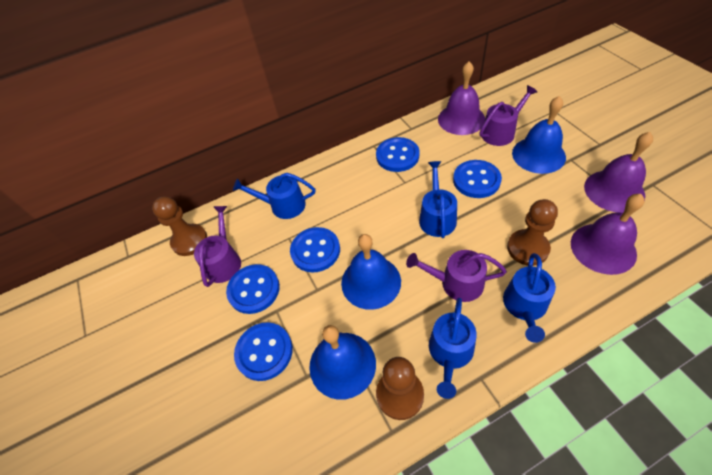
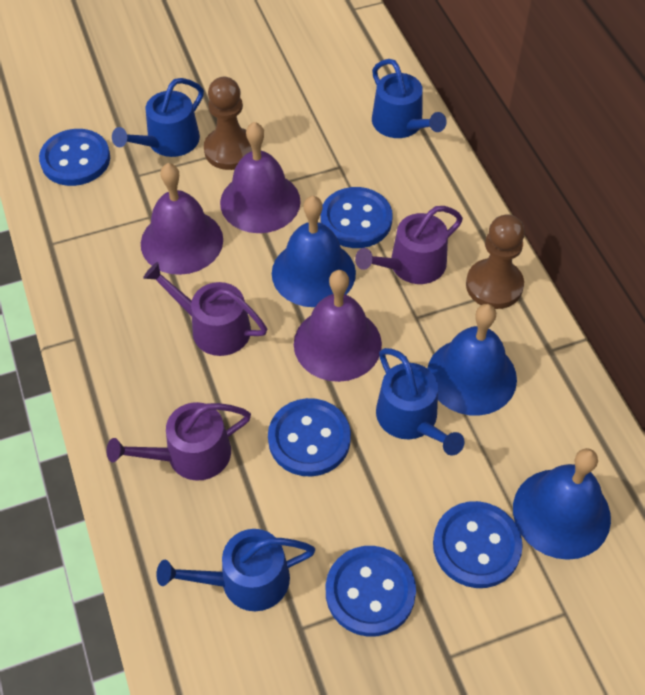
brown pawn: 3 -> 2

